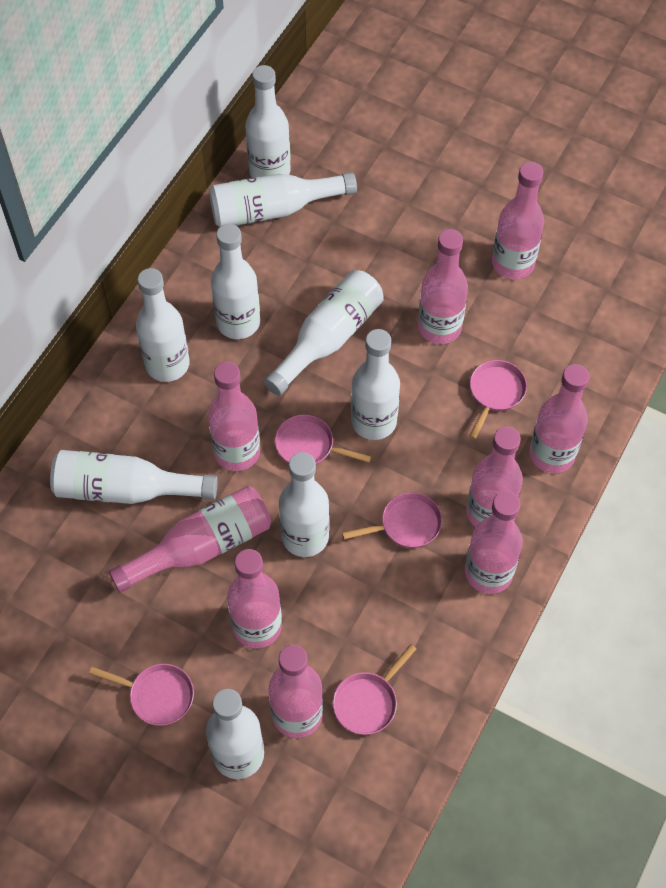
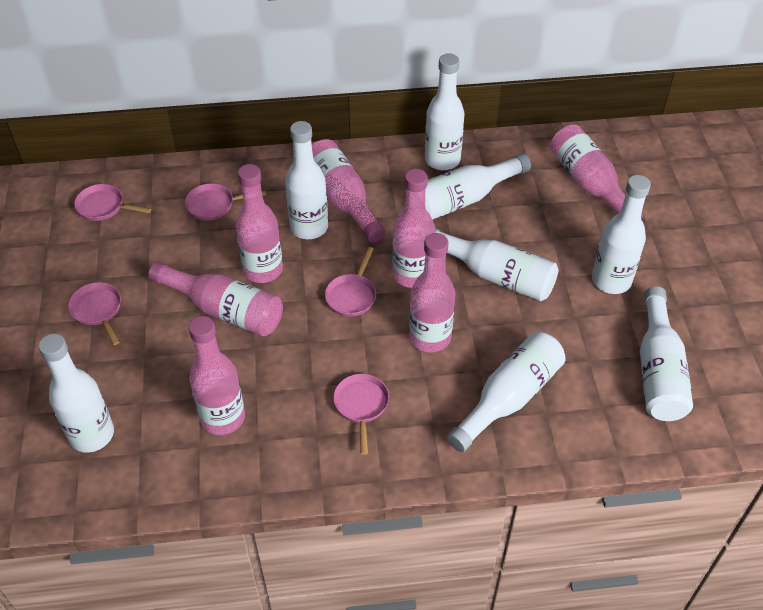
pink bottle: 9 -> 7
white bottle: 9 -> 8

